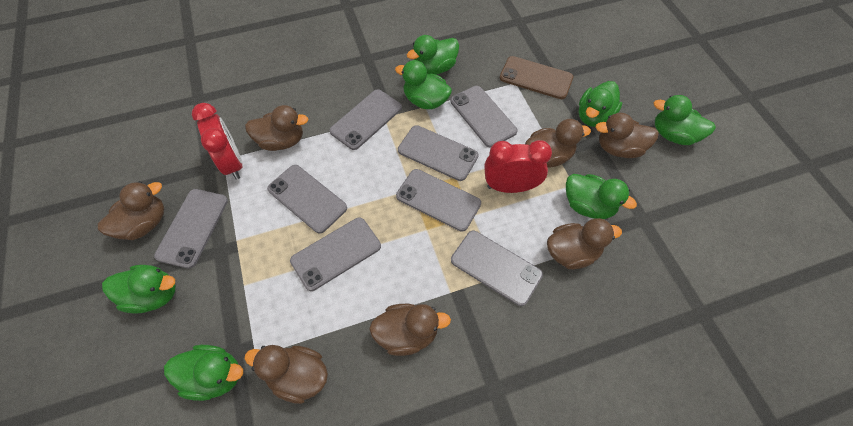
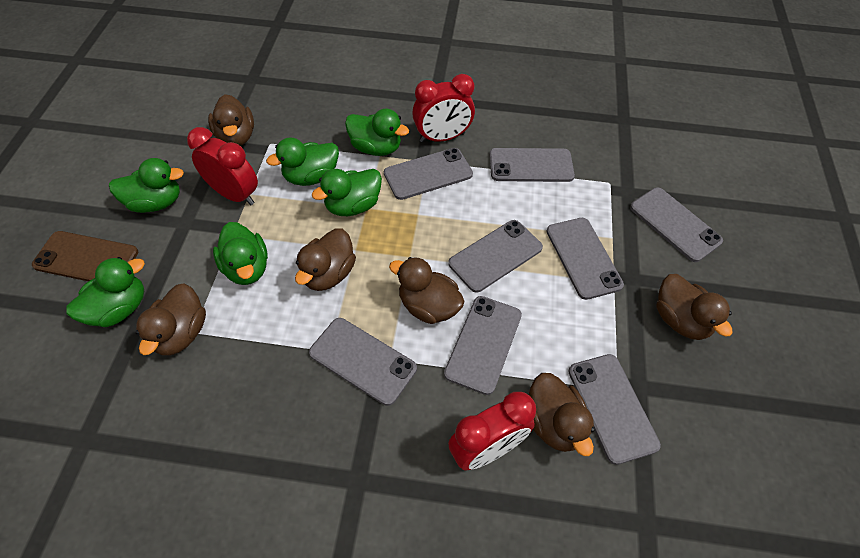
brown duck: 7 -> 6
green duck: 7 -> 6
red clock: 2 -> 3

